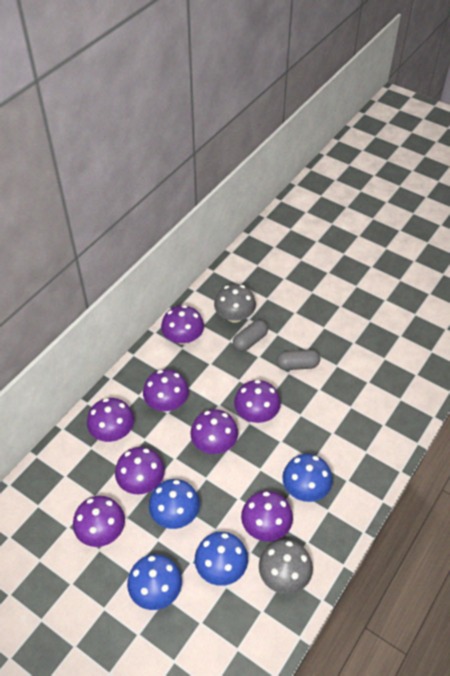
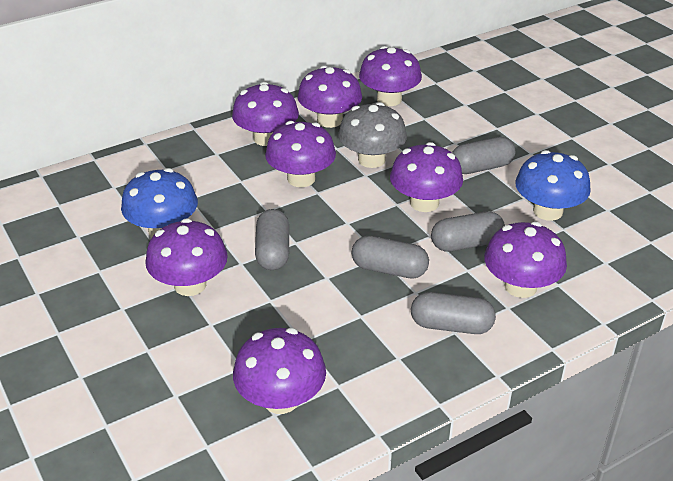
blue mushroom: 4 -> 2
grey capsule: 2 -> 5
grey mushroom: 2 -> 1

